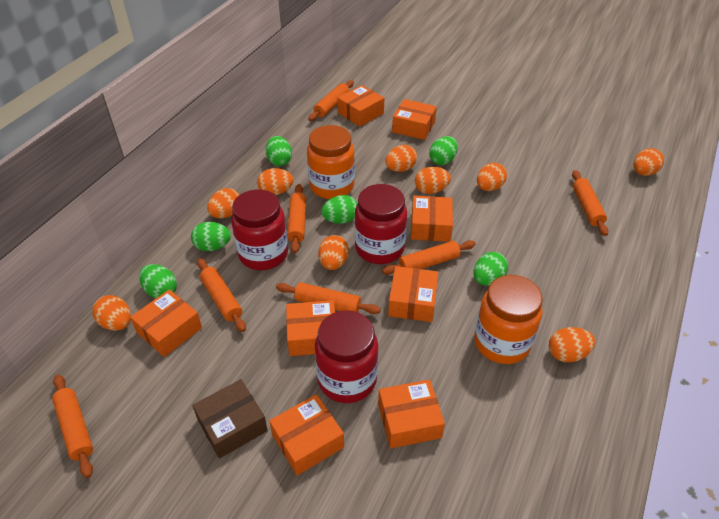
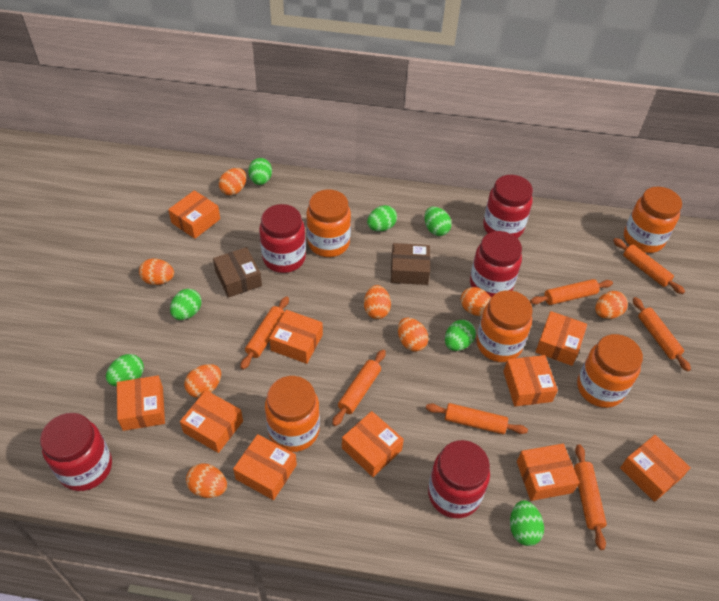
brown box: 1 -> 2
green egg: 6 -> 7
orange box: 8 -> 10
orange egg: 9 -> 8
orange jar: 2 -> 5
red jar: 3 -> 5

